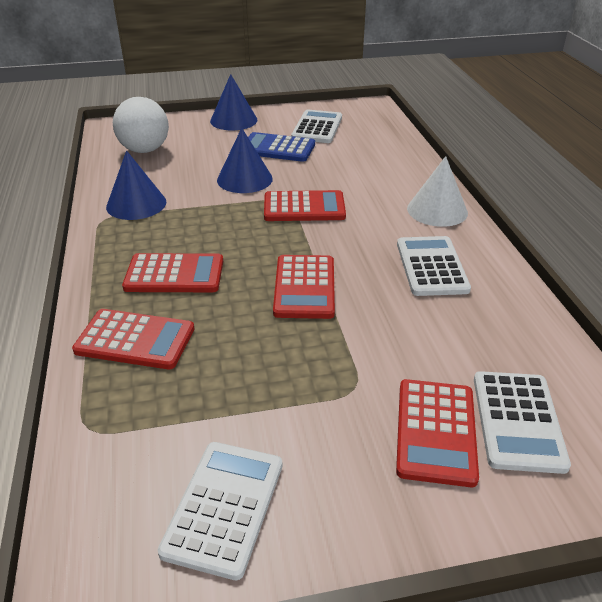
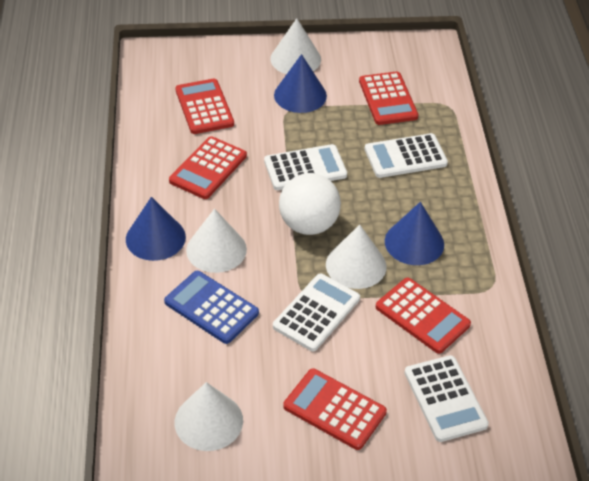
white cone: 1 -> 4

